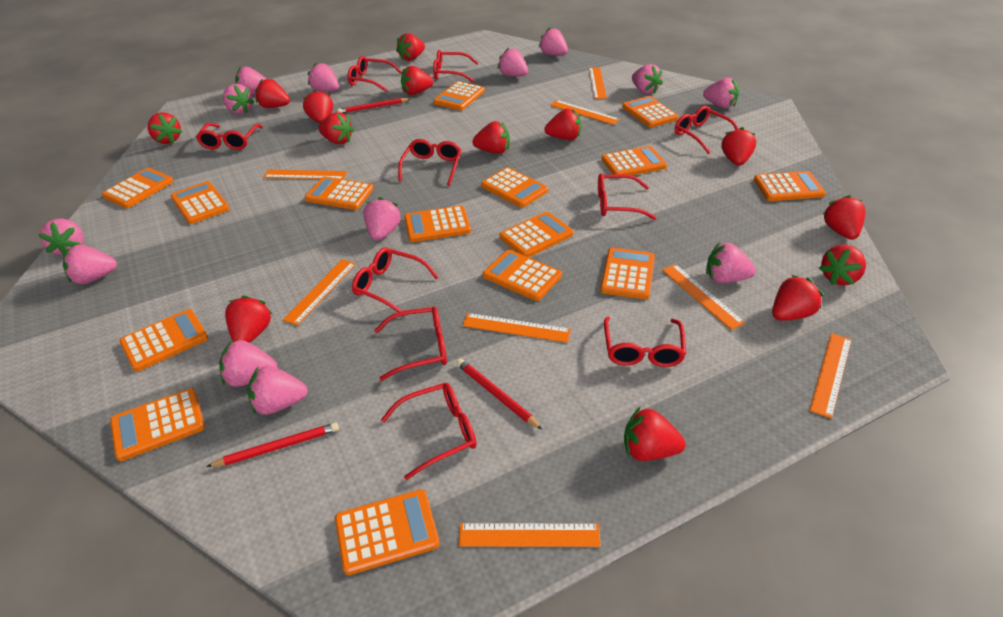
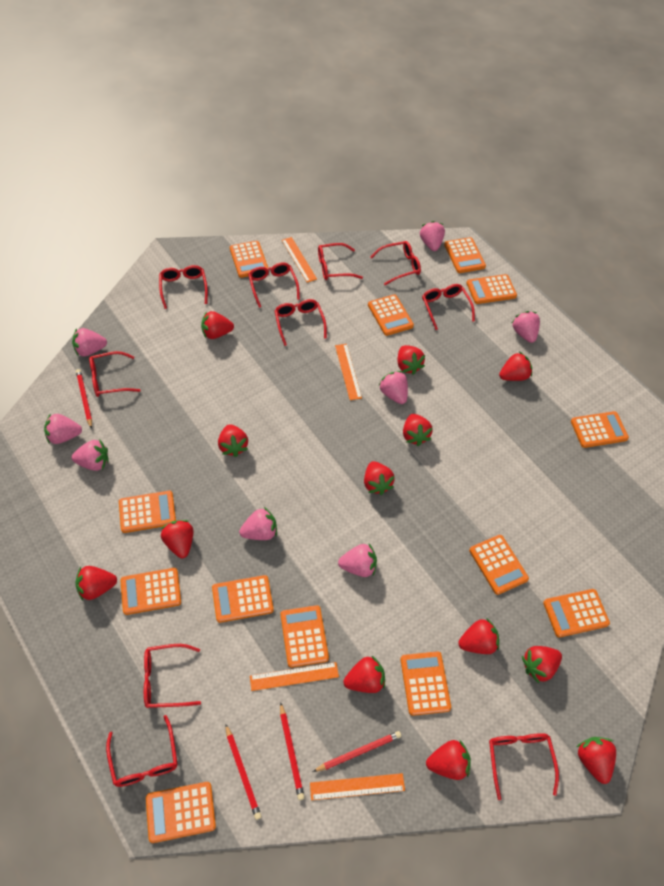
orange calculator: 15 -> 13
orange ruler: 8 -> 4
pink strawberry: 13 -> 8
red pencil: 3 -> 4
red strawberry: 14 -> 13

